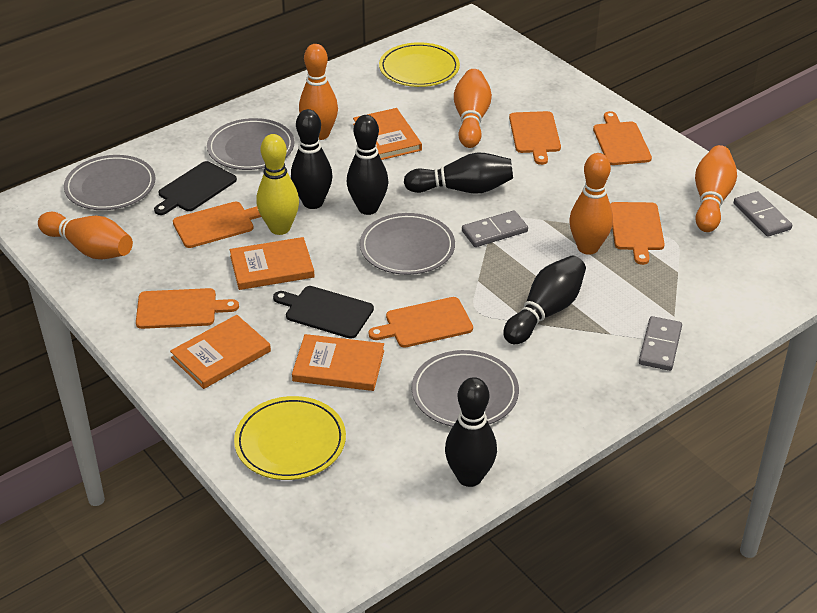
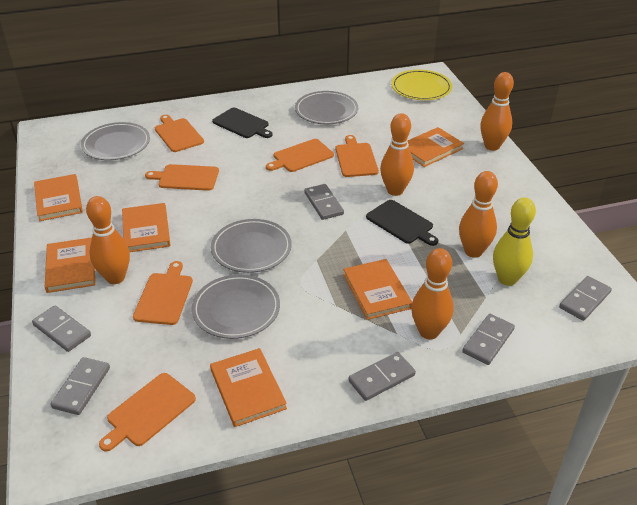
black bowling pin: 5 -> 0
grey domino: 3 -> 6
orange book: 4 -> 6
yellow plate: 2 -> 1

